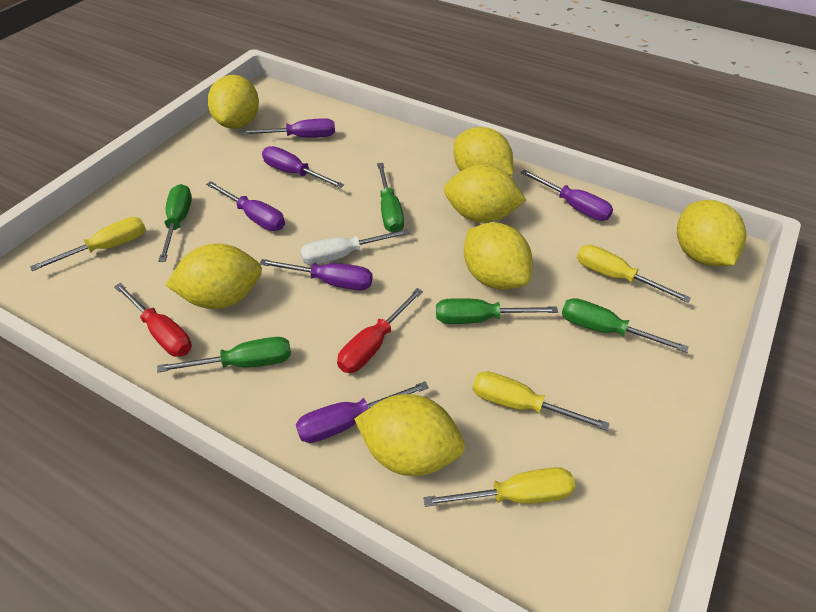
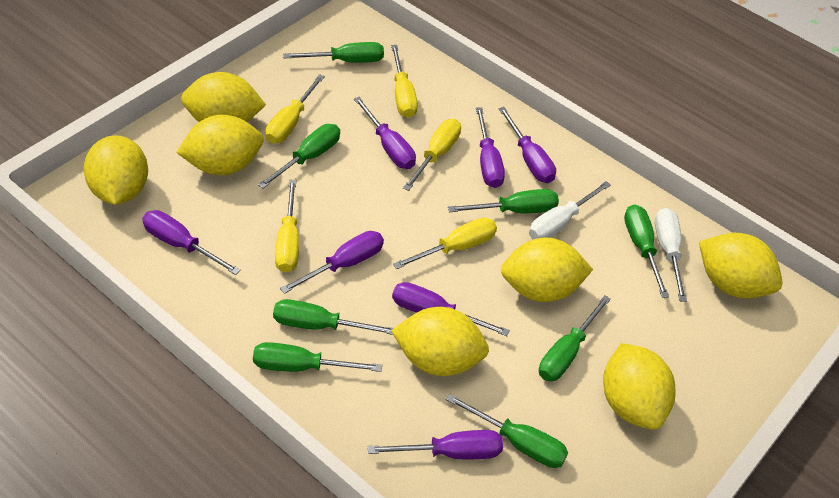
green screwdriver: 5 -> 8
purple screwdriver: 6 -> 7
red screwdriver: 2 -> 0
white screwdriver: 1 -> 2
yellow screwdriver: 4 -> 5

